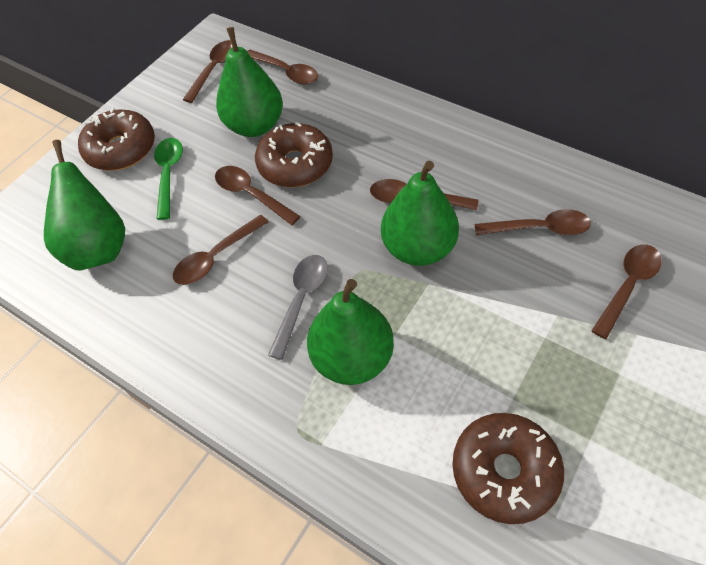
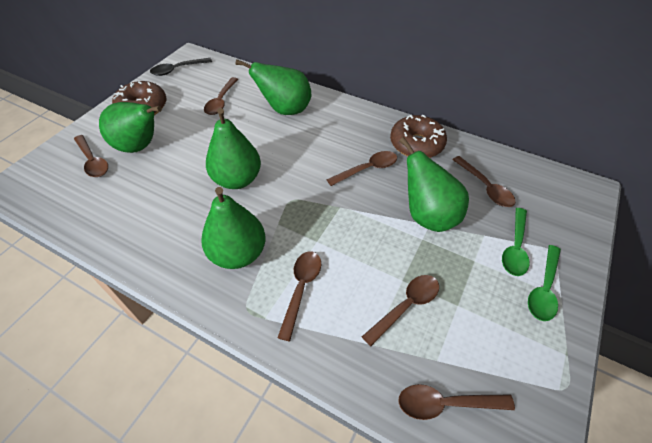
black spoon: 0 -> 1
brown donut: 3 -> 2
green pear: 4 -> 5
green spoon: 1 -> 2
grey spoon: 1 -> 0

